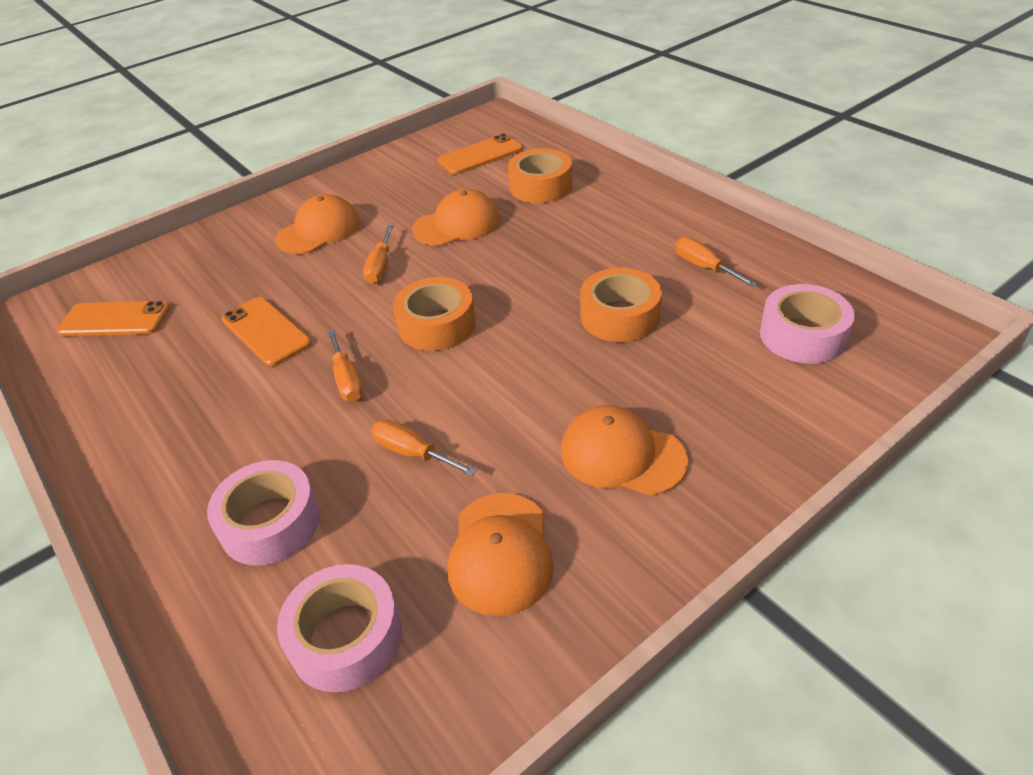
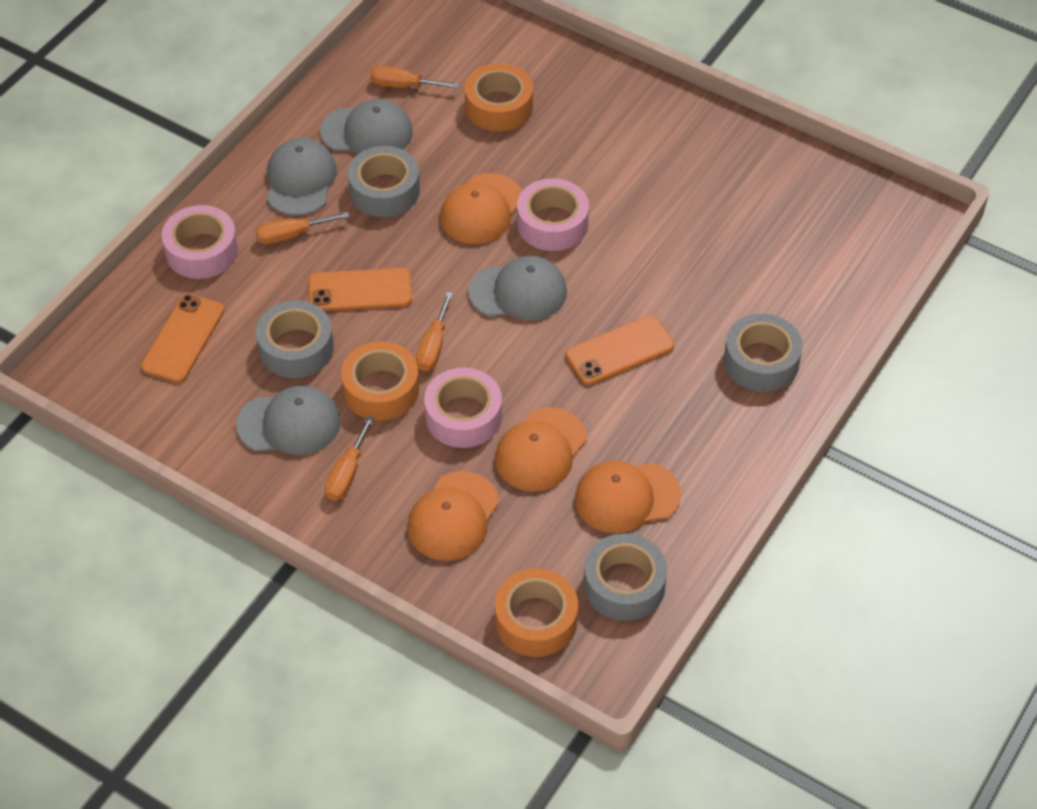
grey cap: 0 -> 4
grey tape: 0 -> 4

